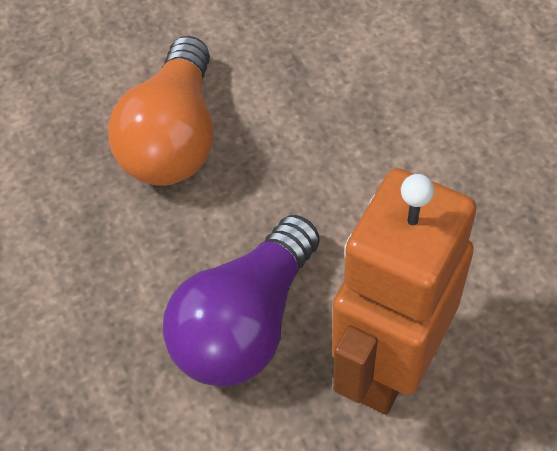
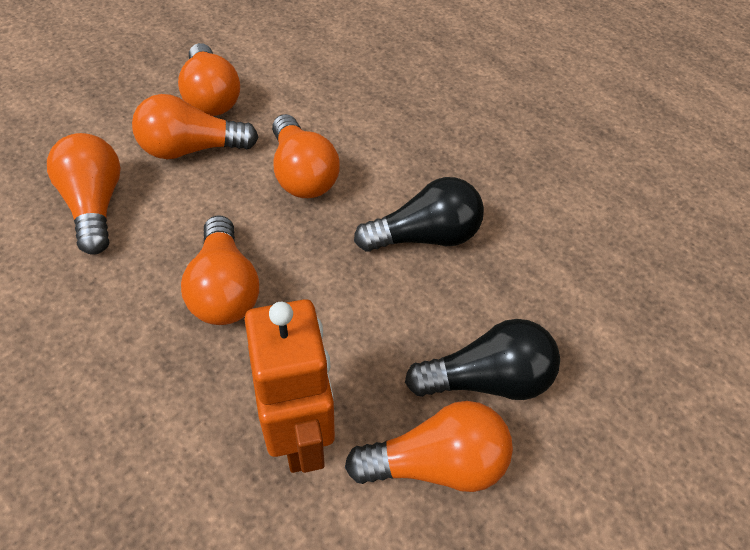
black light bulb: 0 -> 2
orange light bulb: 1 -> 6
purple light bulb: 1 -> 0

